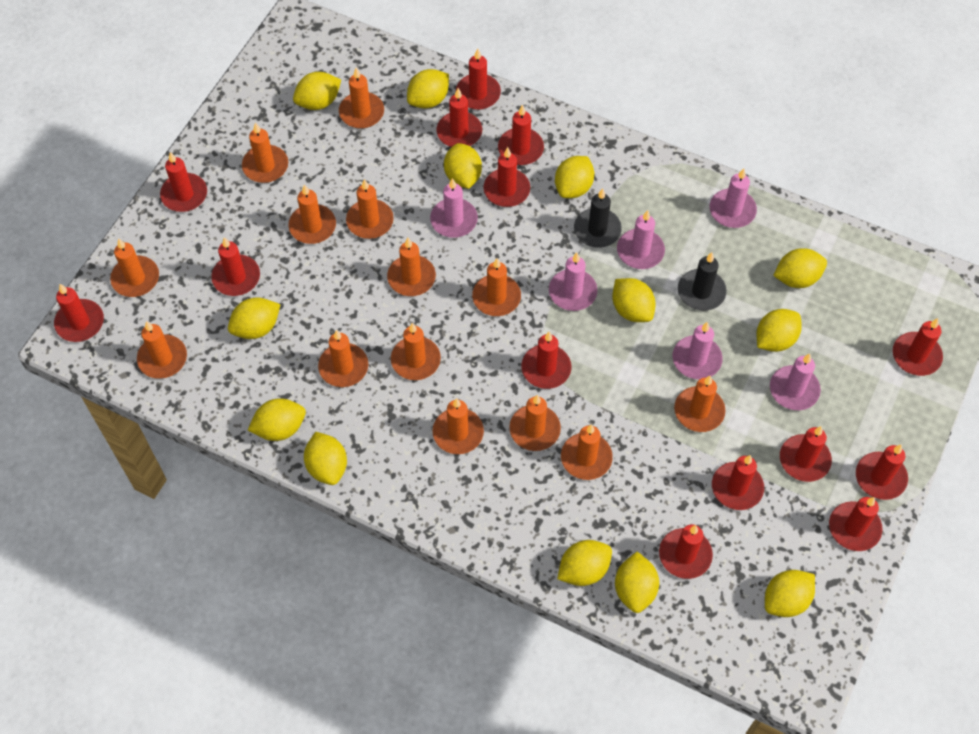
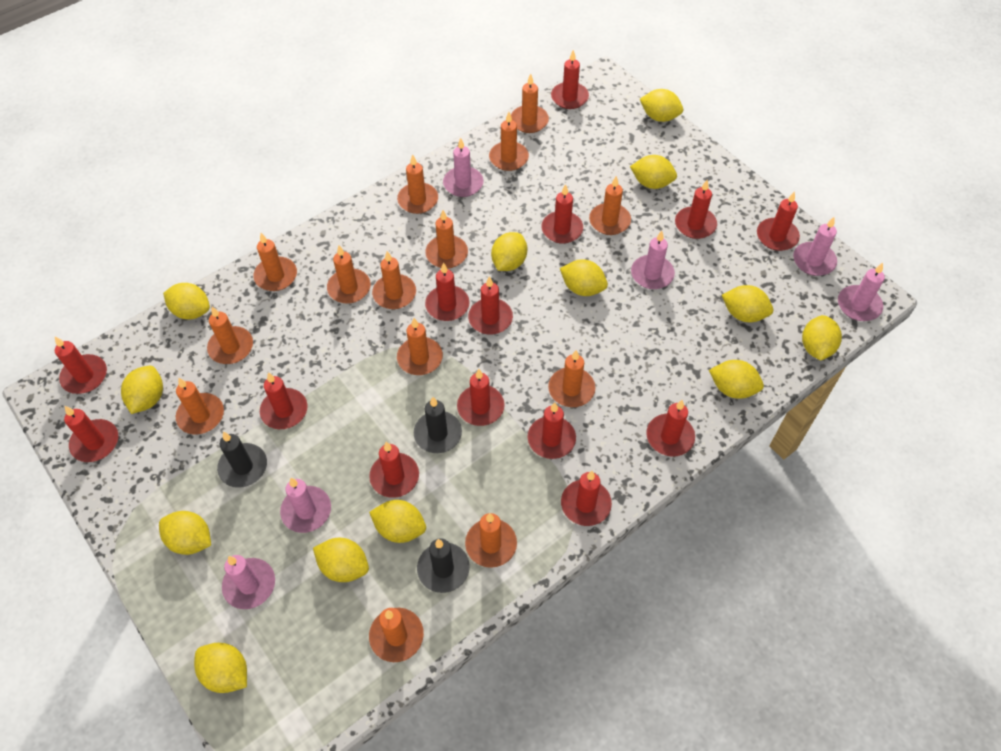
black candle: 2 -> 3

